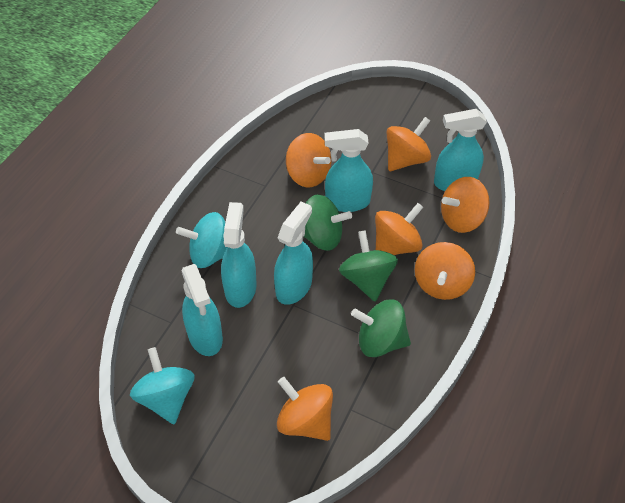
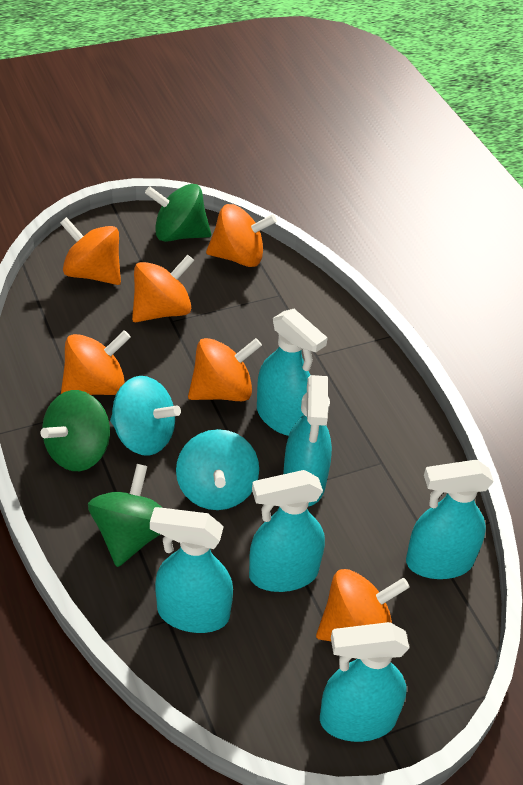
turquoise spray bottle: 5 -> 6

